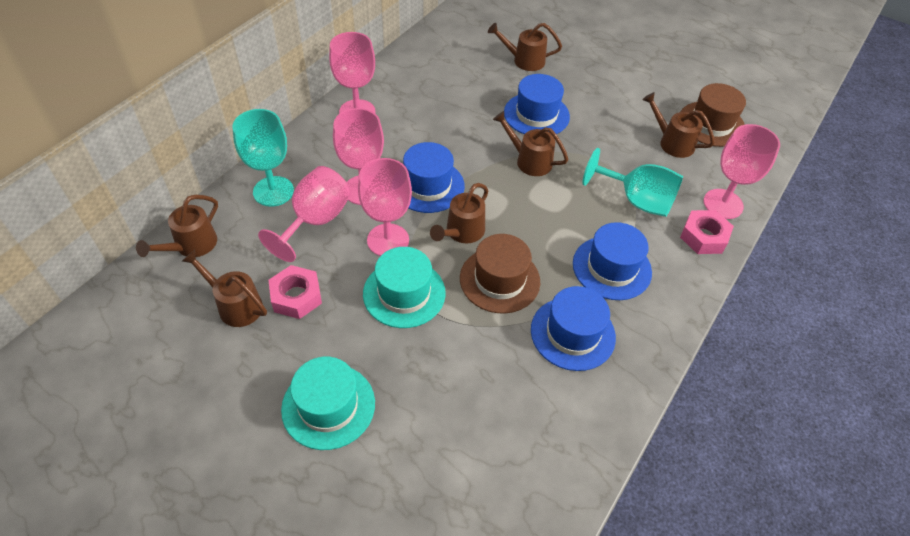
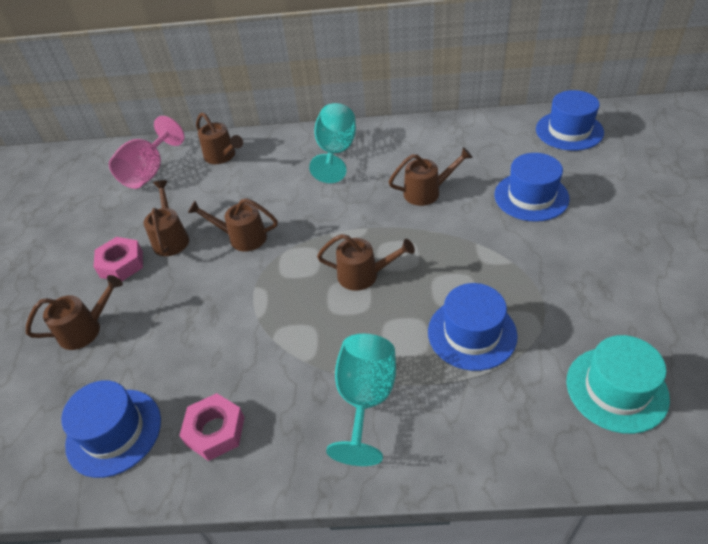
brown hat: 2 -> 0
pink goblet: 5 -> 1
turquoise hat: 2 -> 1

